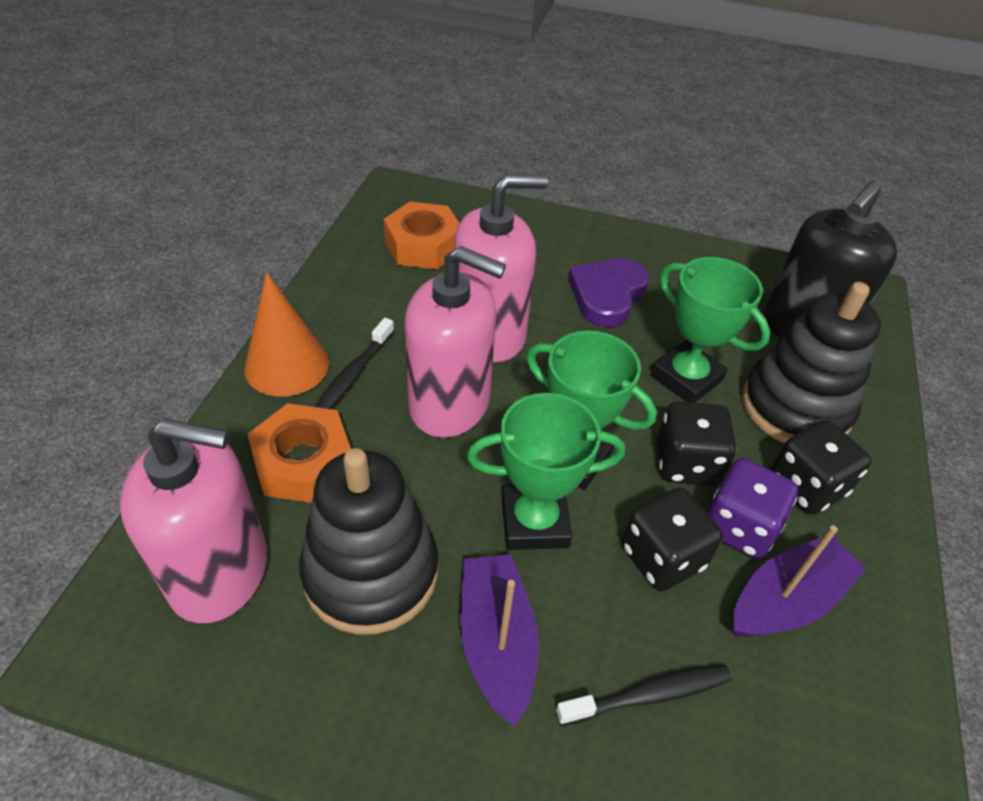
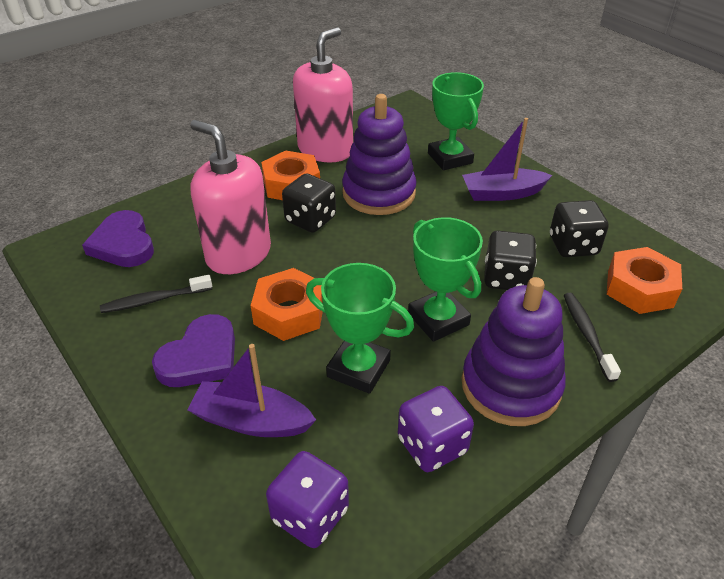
black soap dispenser: 1 -> 0
black stacking toy: 2 -> 0
orange cone: 1 -> 0
orange nut: 2 -> 3
pink soap dispenser: 3 -> 2
purple dice: 1 -> 2
purple heart: 1 -> 2
purple stacking toy: 0 -> 2

